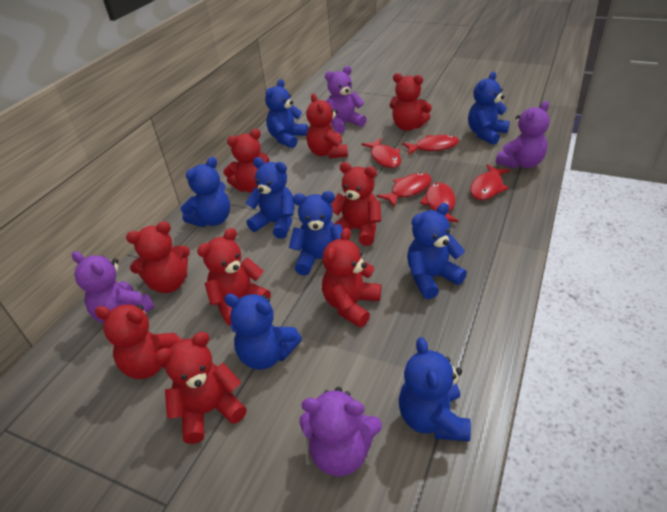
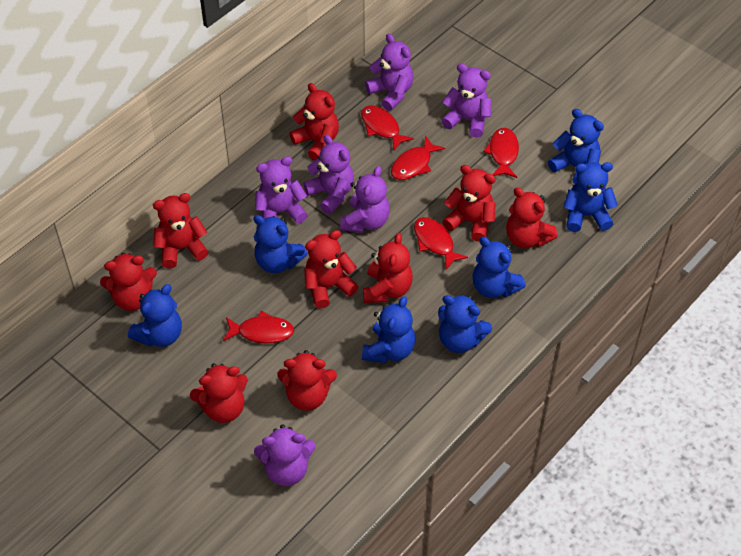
blue teddy bear: 8 -> 7
purple teddy bear: 4 -> 6

